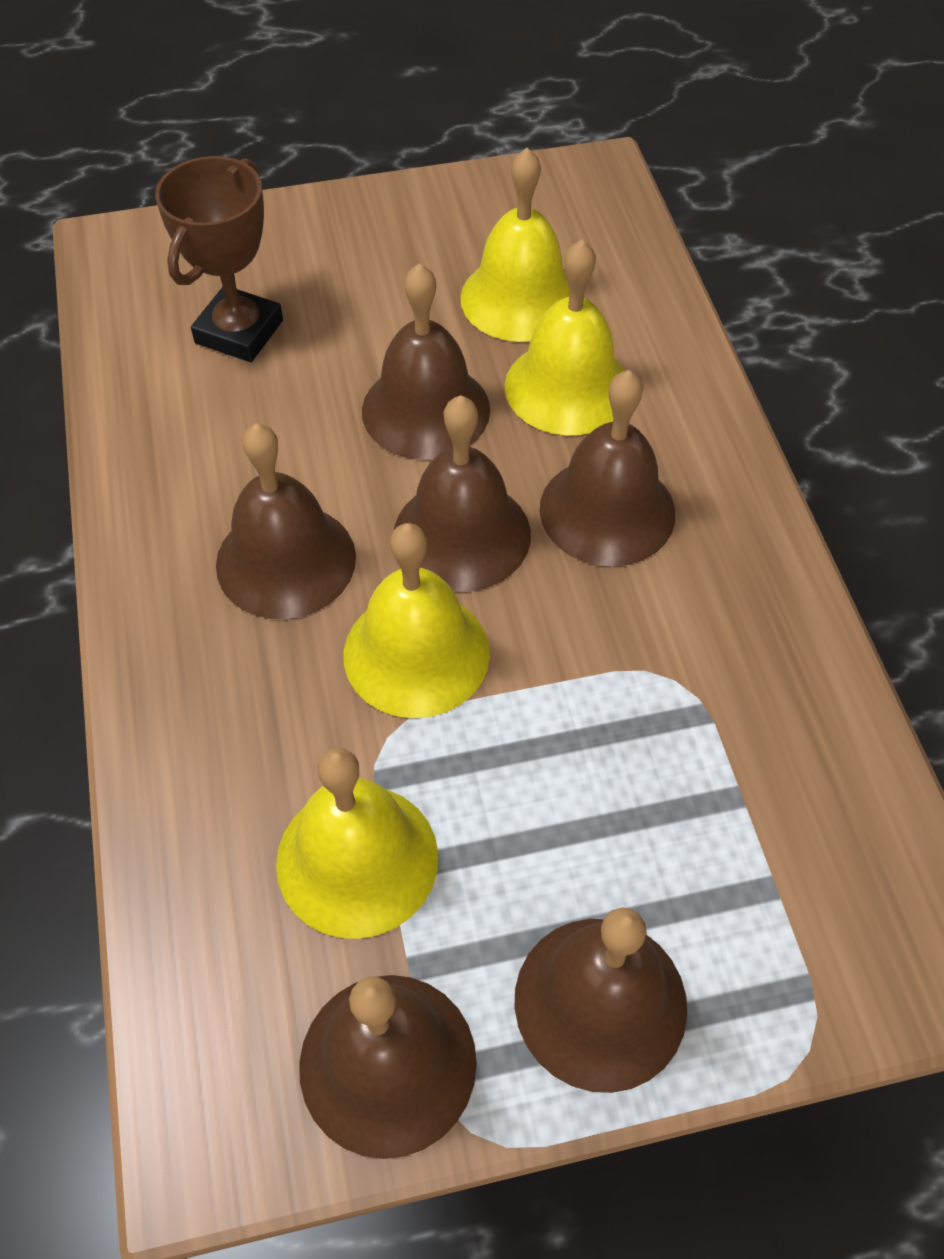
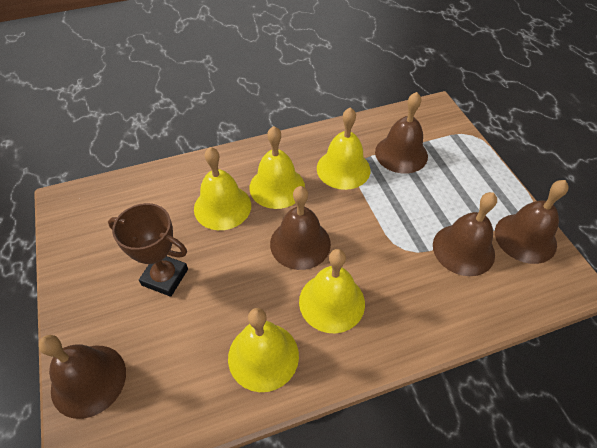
brown bell: 6 -> 5
yellow bell: 4 -> 5

